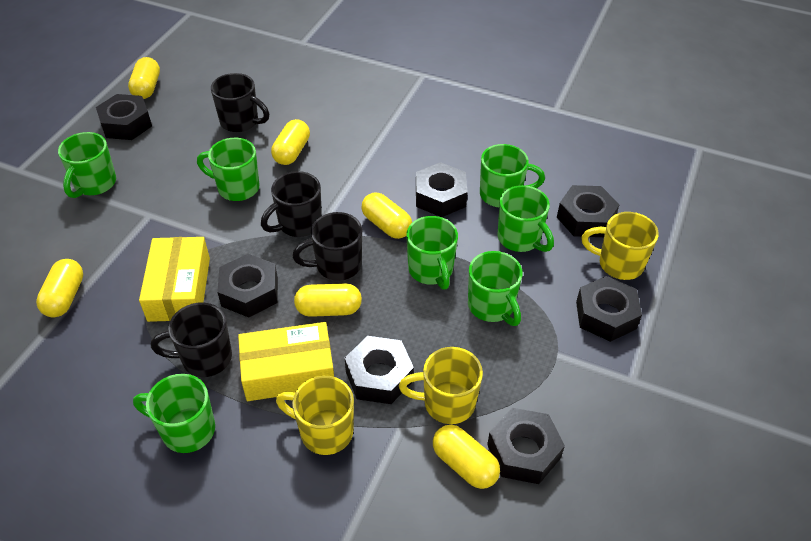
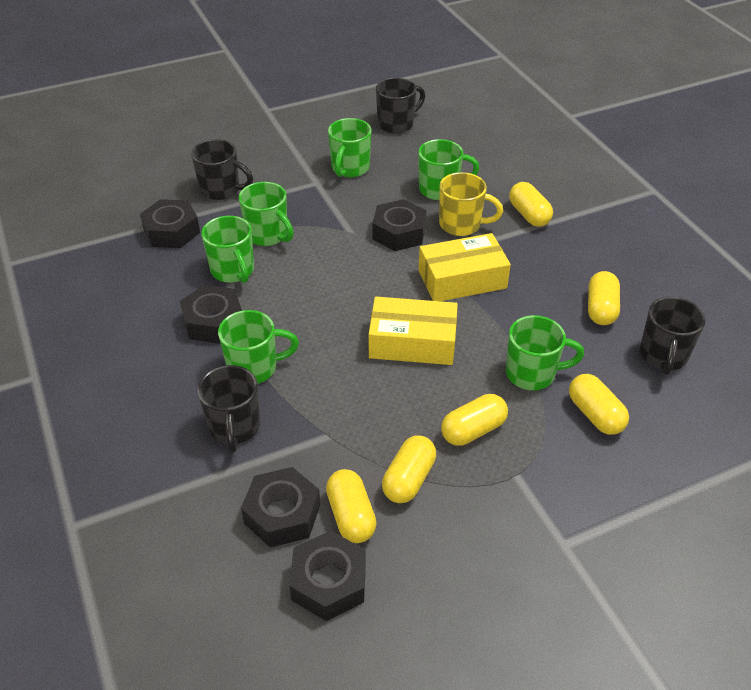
black nut: 7 -> 5
green mug: 7 -> 6
yellow mug: 3 -> 1

